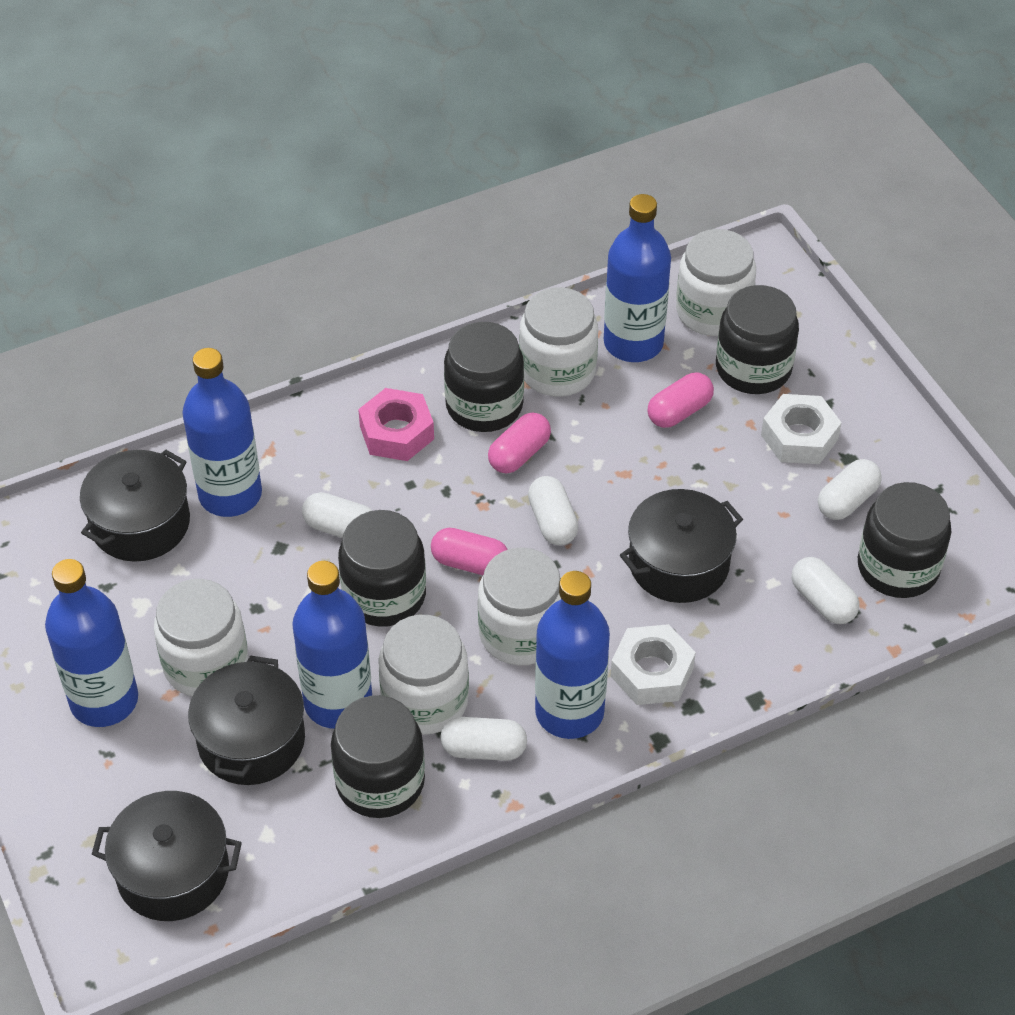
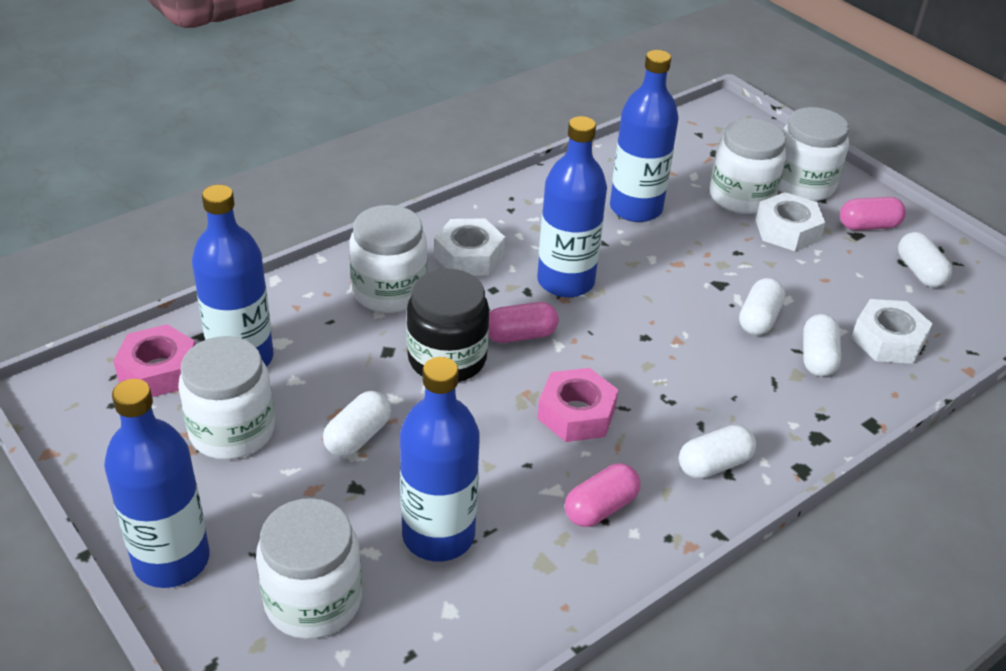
black jar: 5 -> 1
black pot: 4 -> 0
pink nut: 1 -> 2
white nut: 2 -> 3

